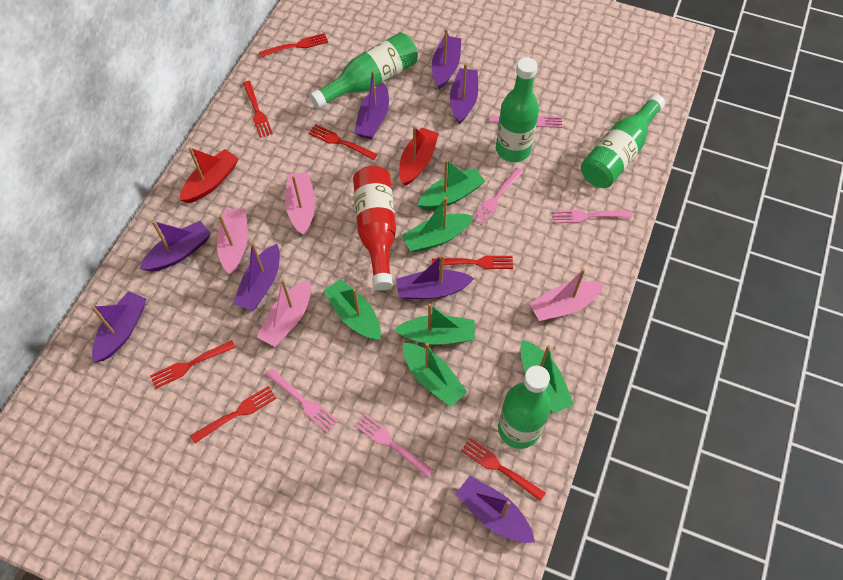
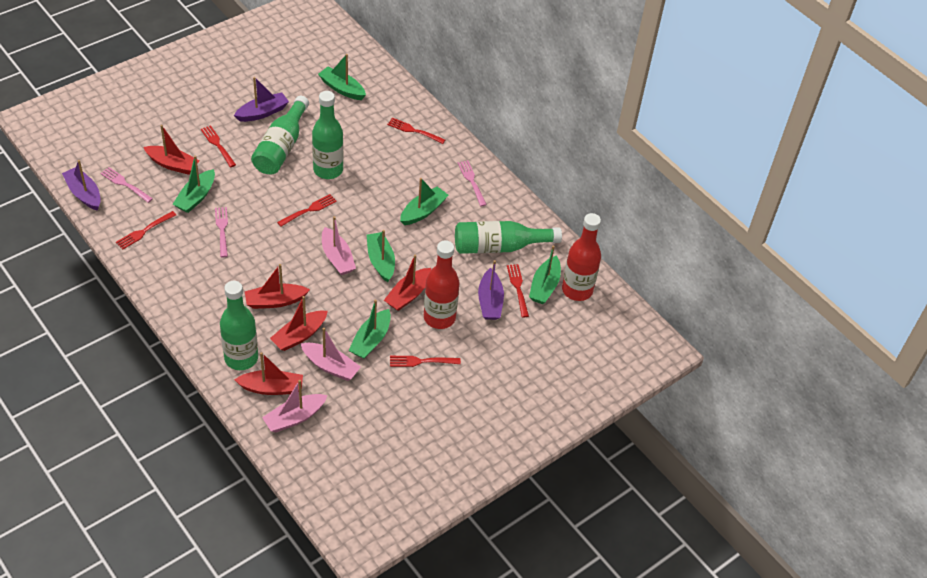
pink boat: 4 -> 3
pink fork: 5 -> 3
purple boat: 8 -> 3
red boat: 2 -> 5
red bottle: 1 -> 2
red fork: 7 -> 6

